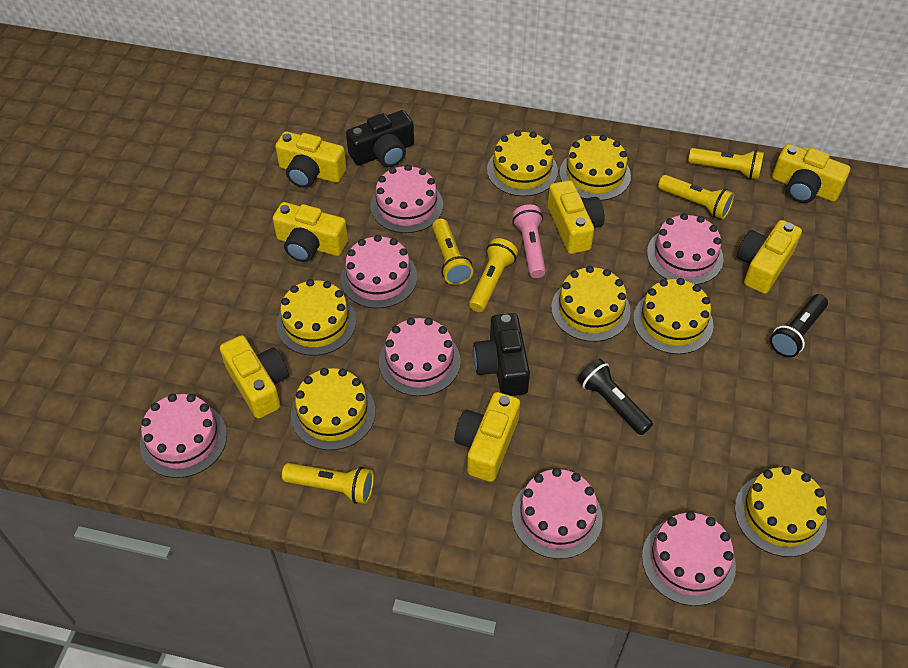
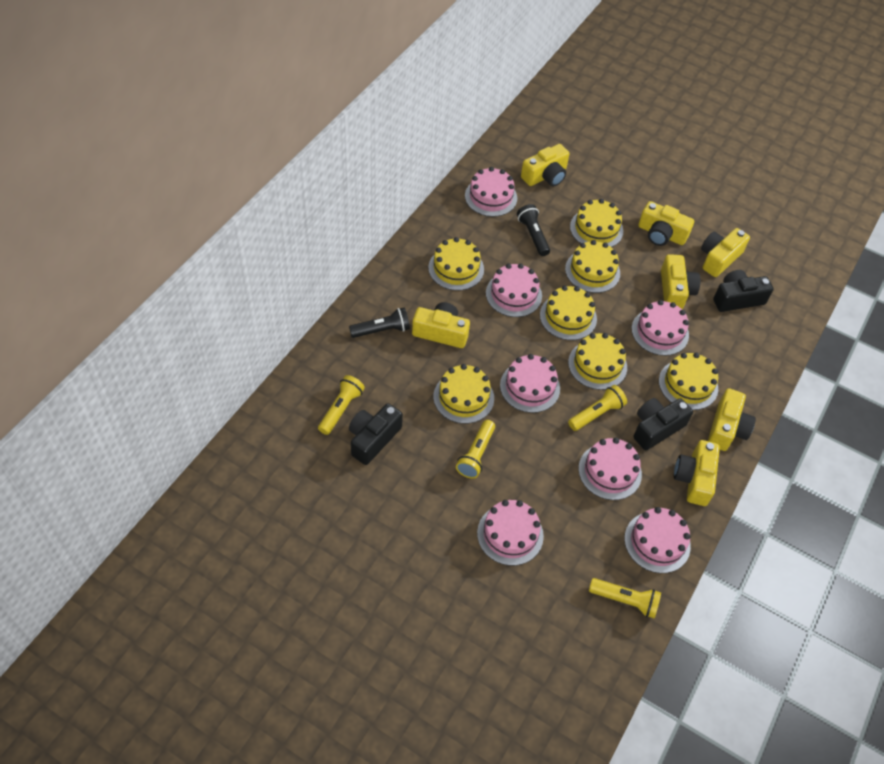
black camera: 2 -> 3
pink flashlight: 1 -> 0
yellow flashlight: 5 -> 4

